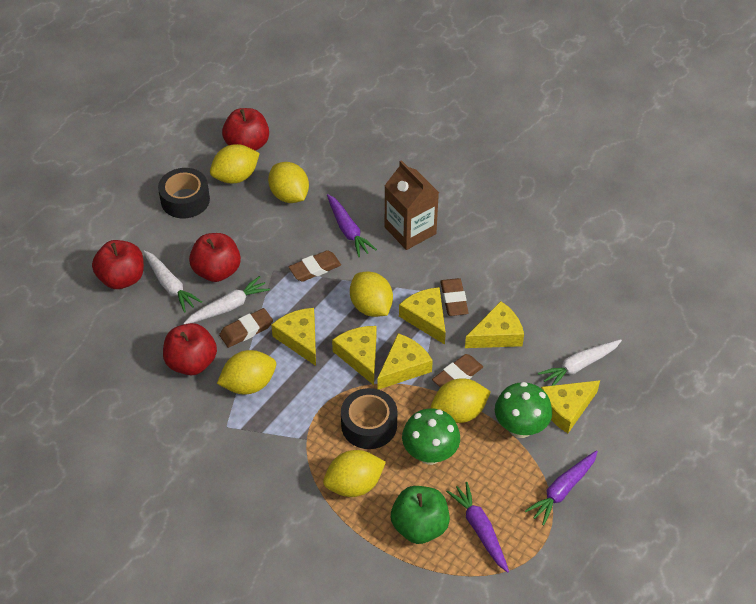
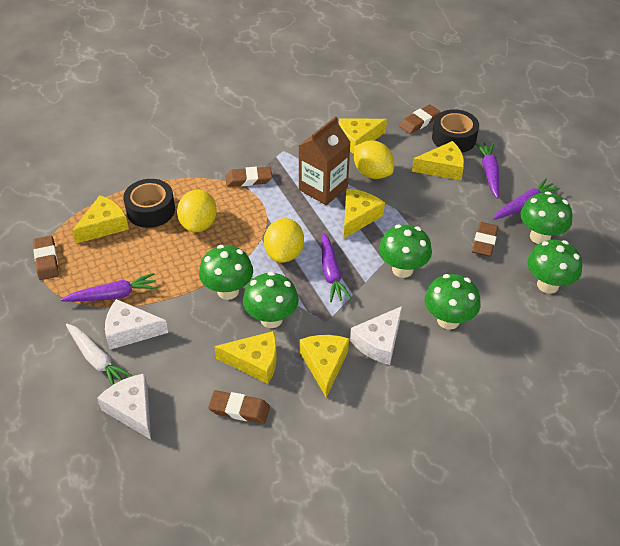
brown eraser: 4 -> 5
green apple: 1 -> 0
green mushroom: 2 -> 6
purple carrot: 3 -> 4
red apple: 4 -> 0
white carrot: 3 -> 1
white cheese: 0 -> 3
yellow lemon: 6 -> 3

